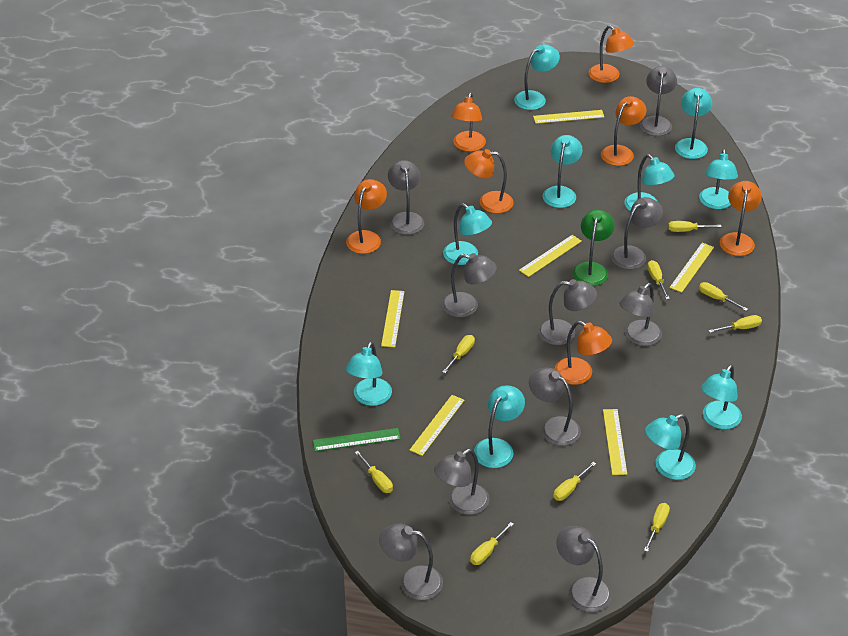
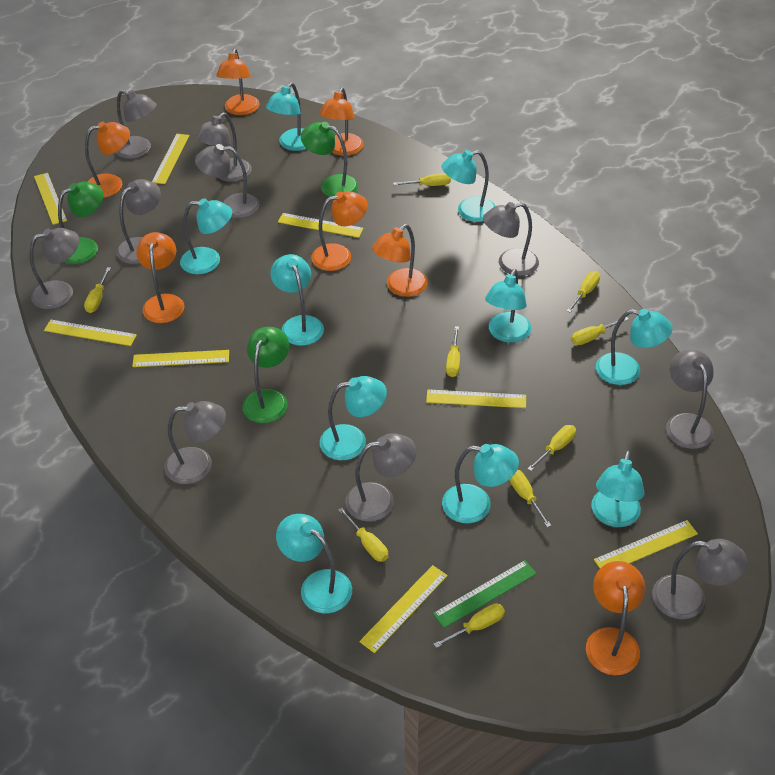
green lamp: 1 -> 3
yellow ruler: 6 -> 8

